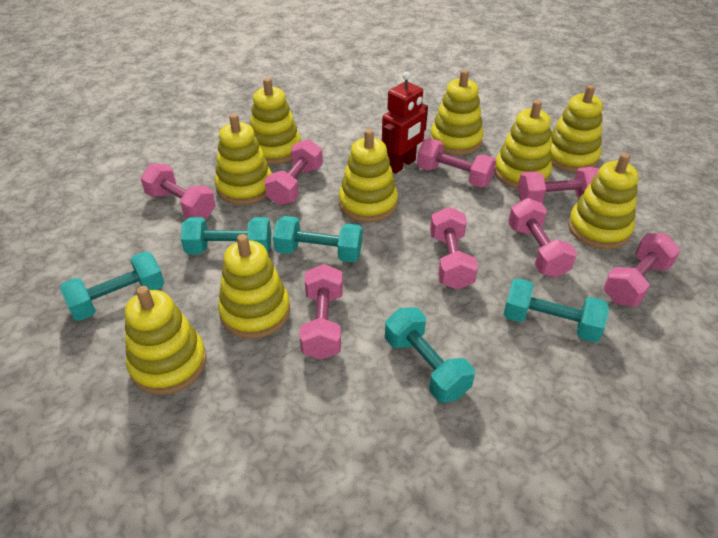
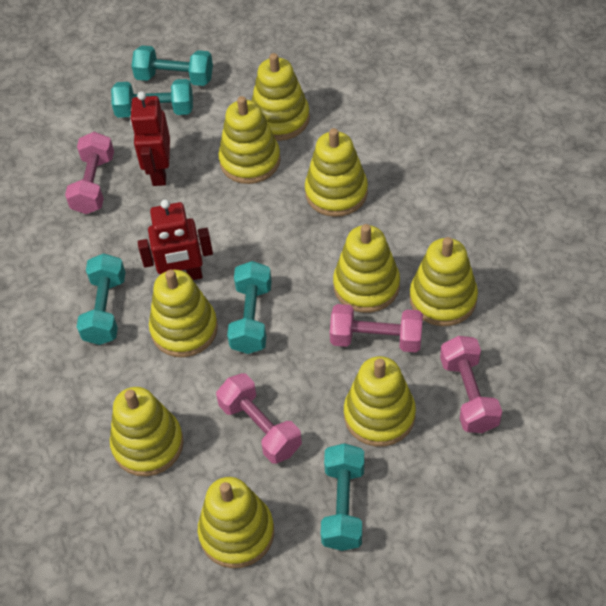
pink dumbbell: 8 -> 4
red robot: 1 -> 2

